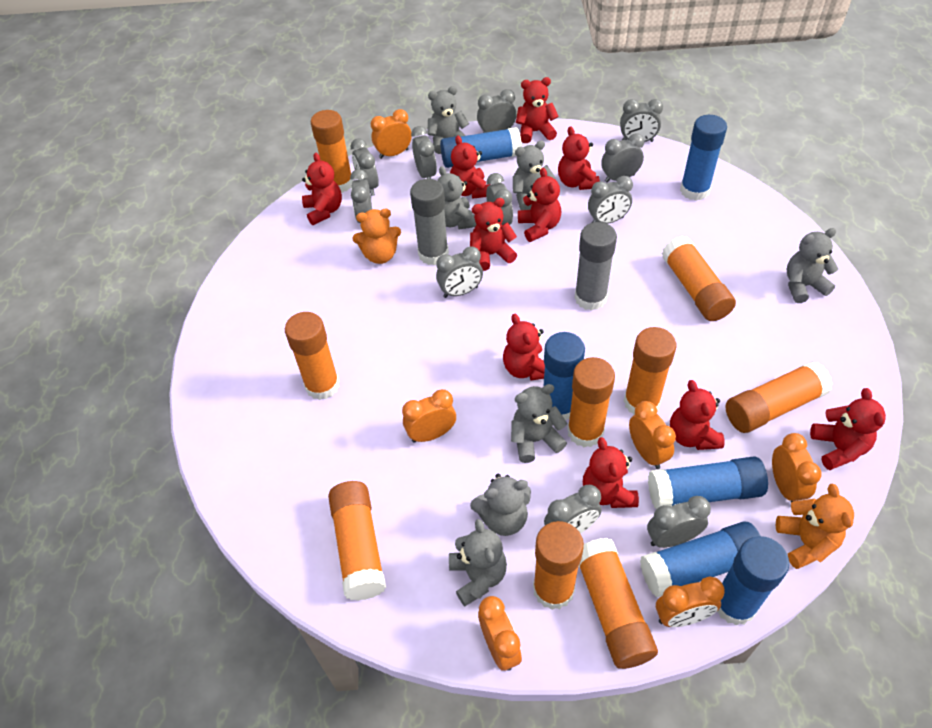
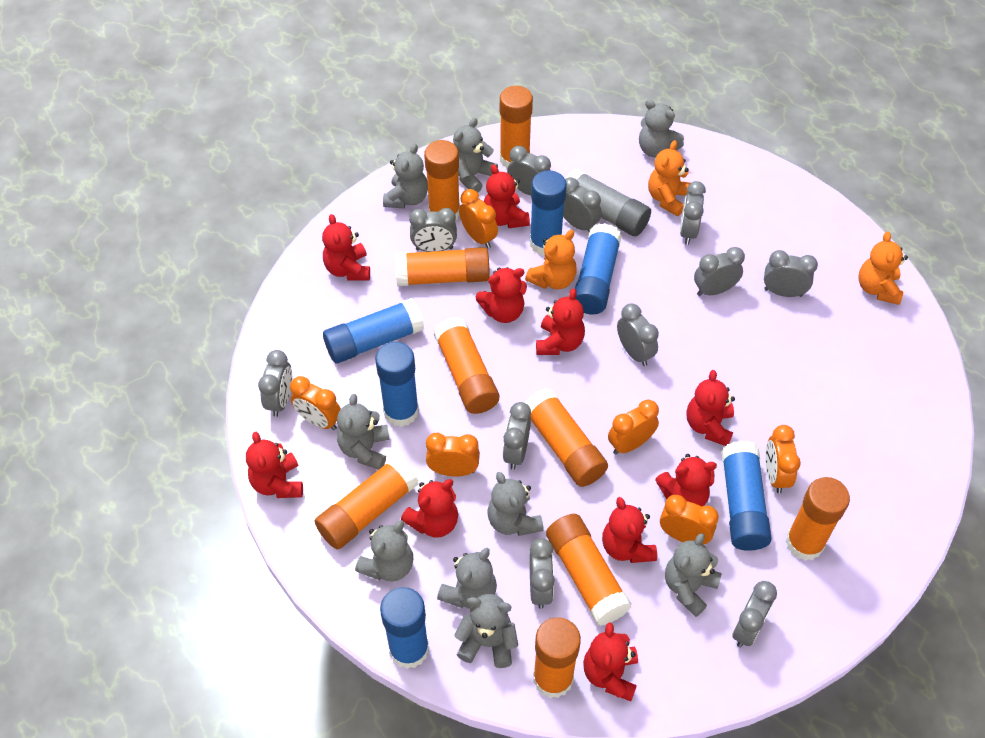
grey glue stick: 2 -> 1
grey teddy bear: 7 -> 9
orange teddy bear: 2 -> 3

